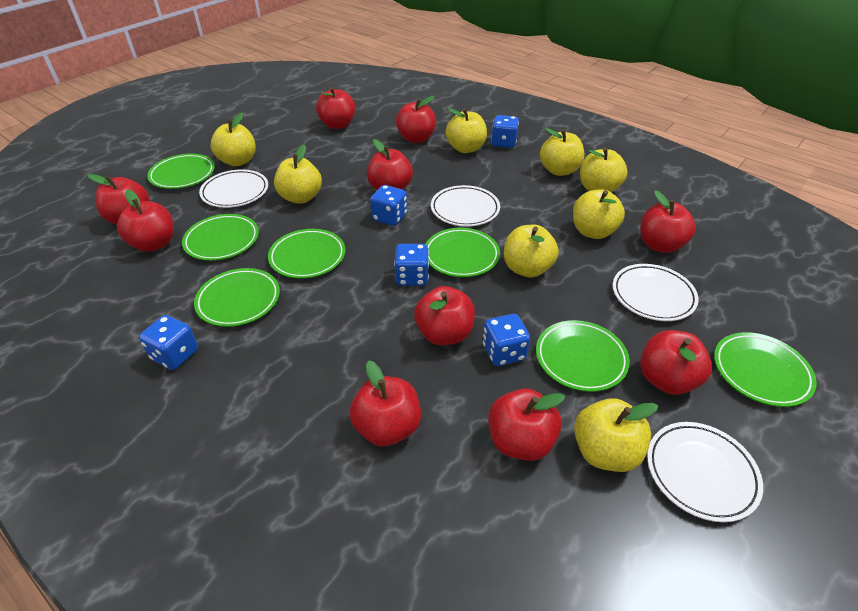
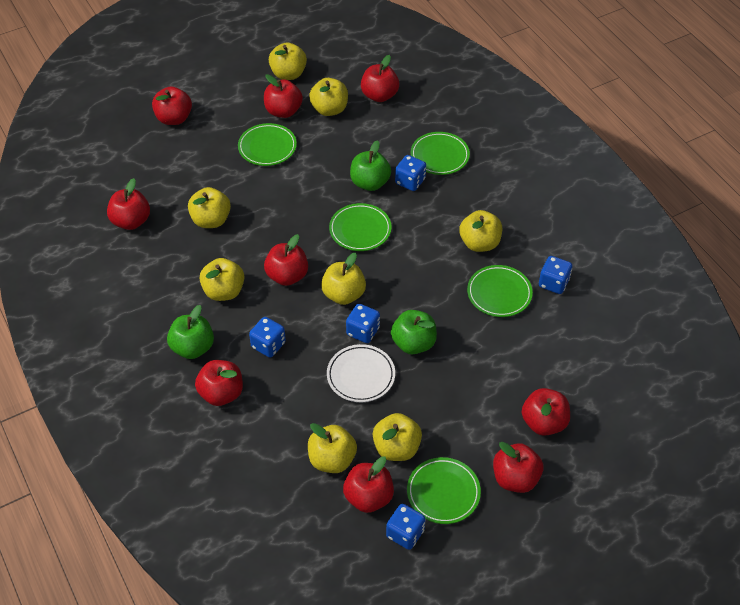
green apple: 0 -> 3
green plate: 7 -> 5
red apple: 10 -> 9
white plate: 4 -> 1

